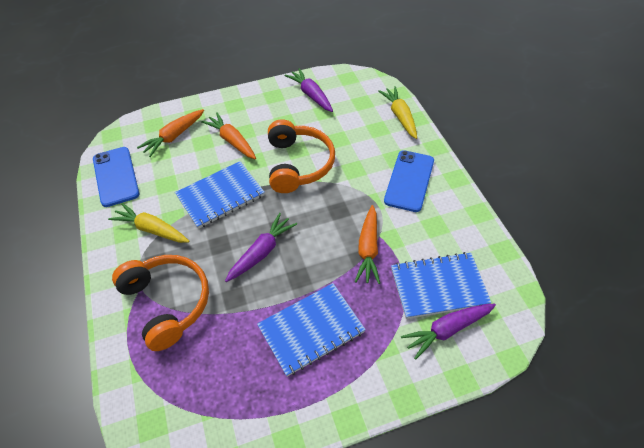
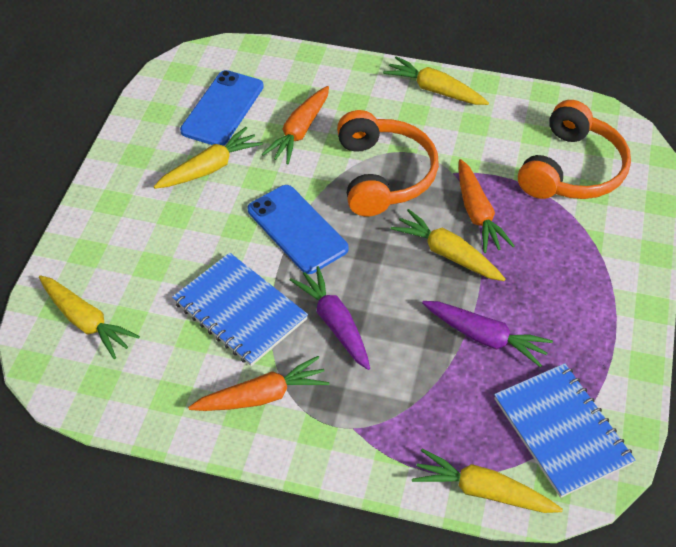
blue notebook: 3 -> 2
purple carrot: 3 -> 2
yellow carrot: 2 -> 5

